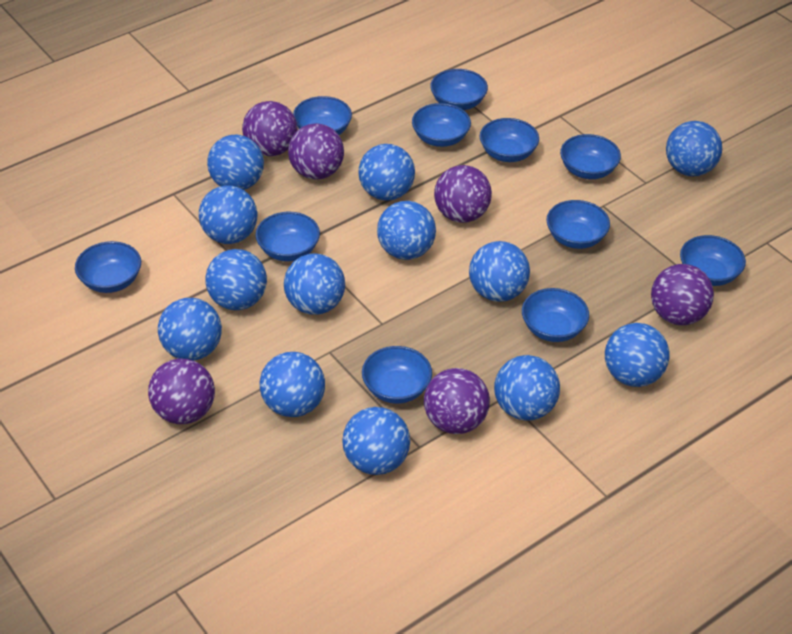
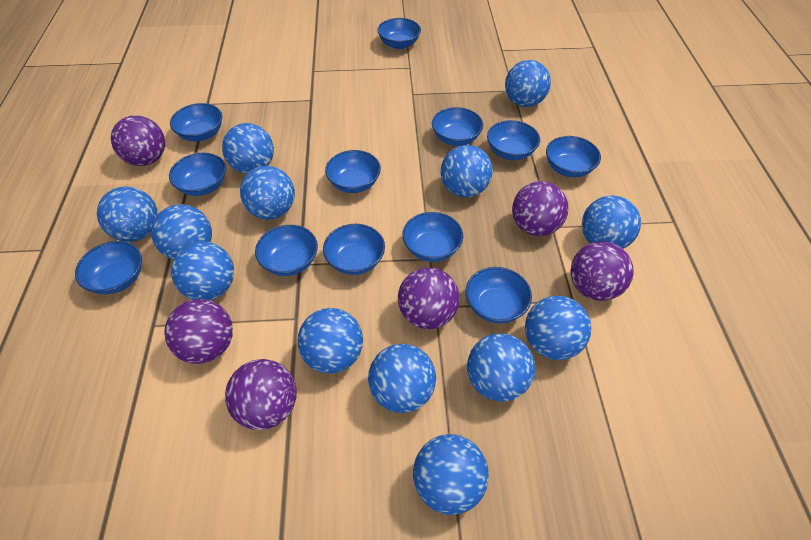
blue bowl: 11 -> 12

